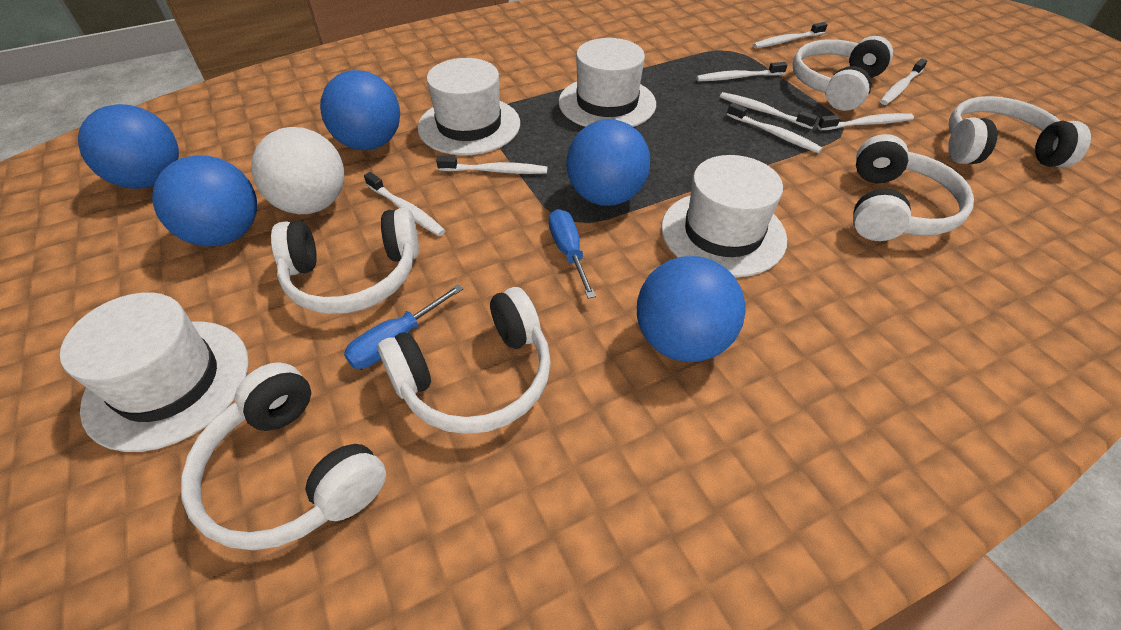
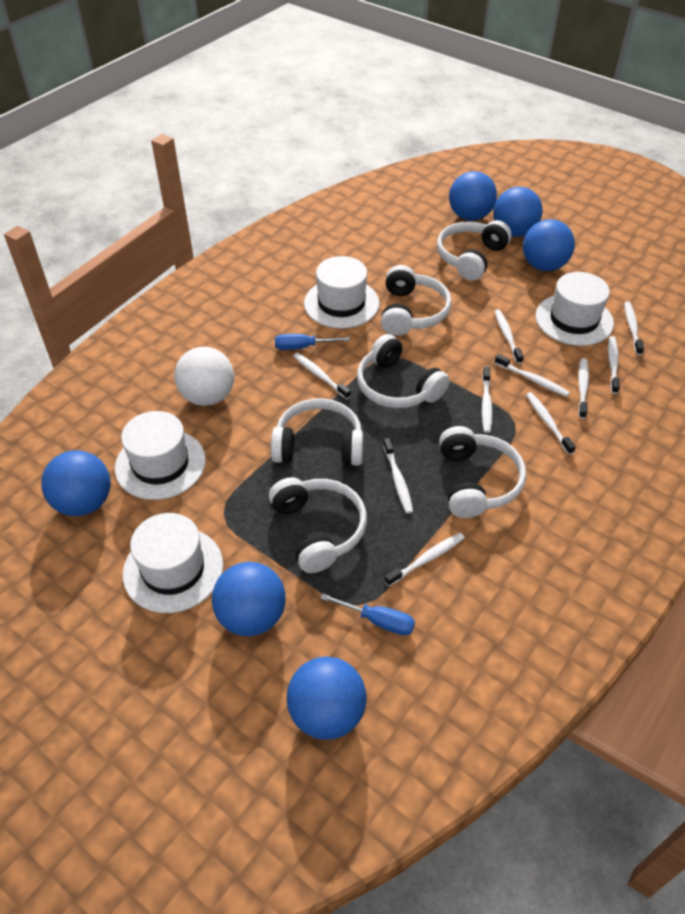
blue ball: 5 -> 6
white toothbrush: 8 -> 10

